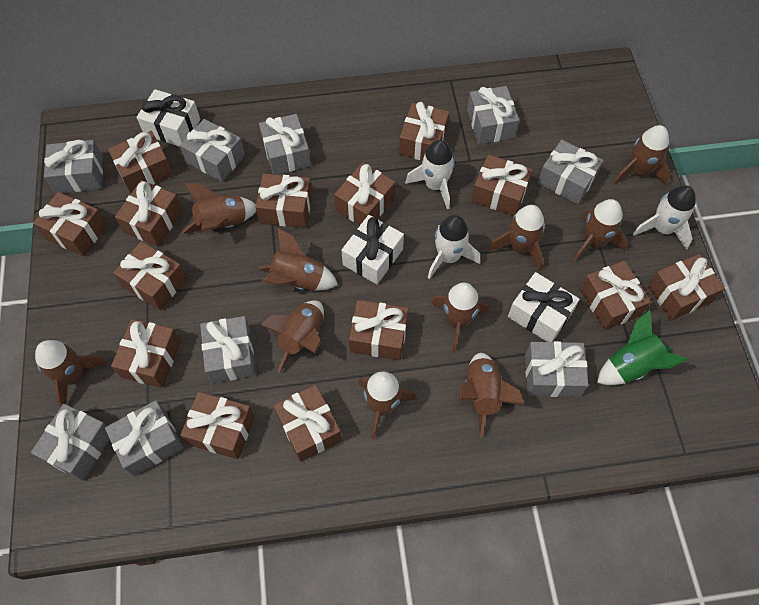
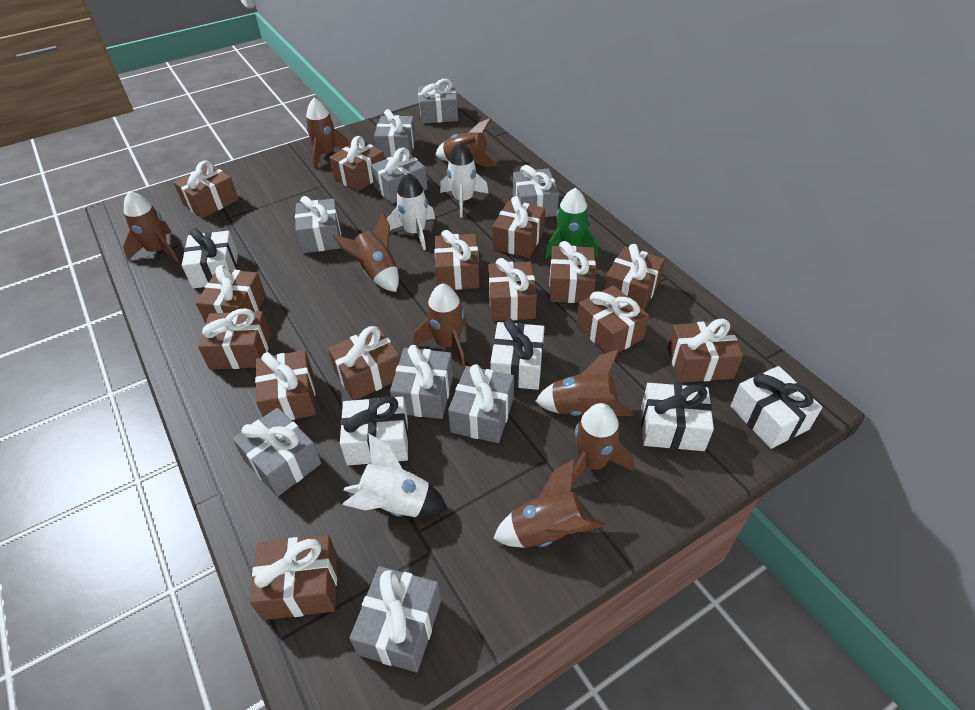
brown rocket: 10 -> 8
white gift: 3 -> 5

